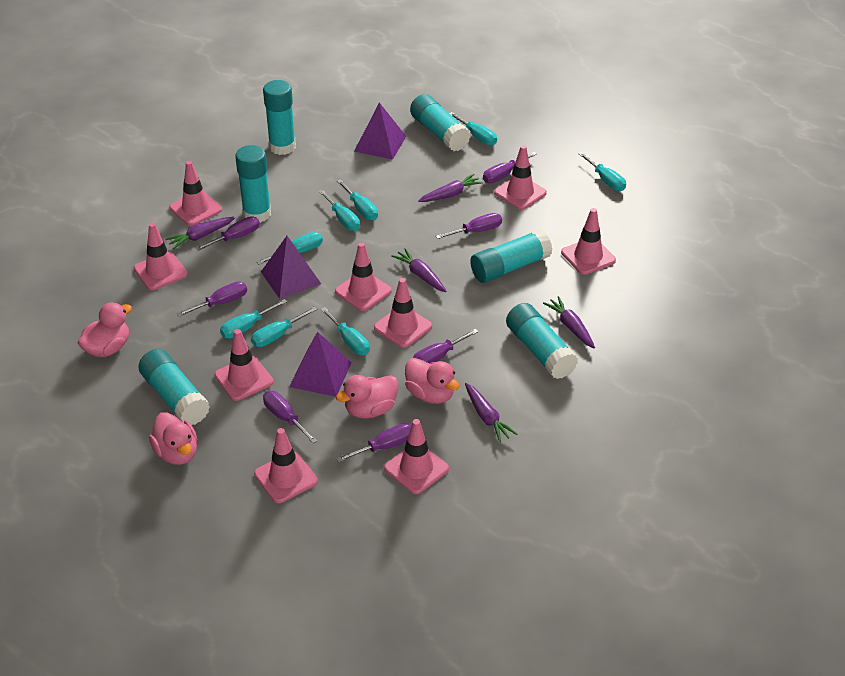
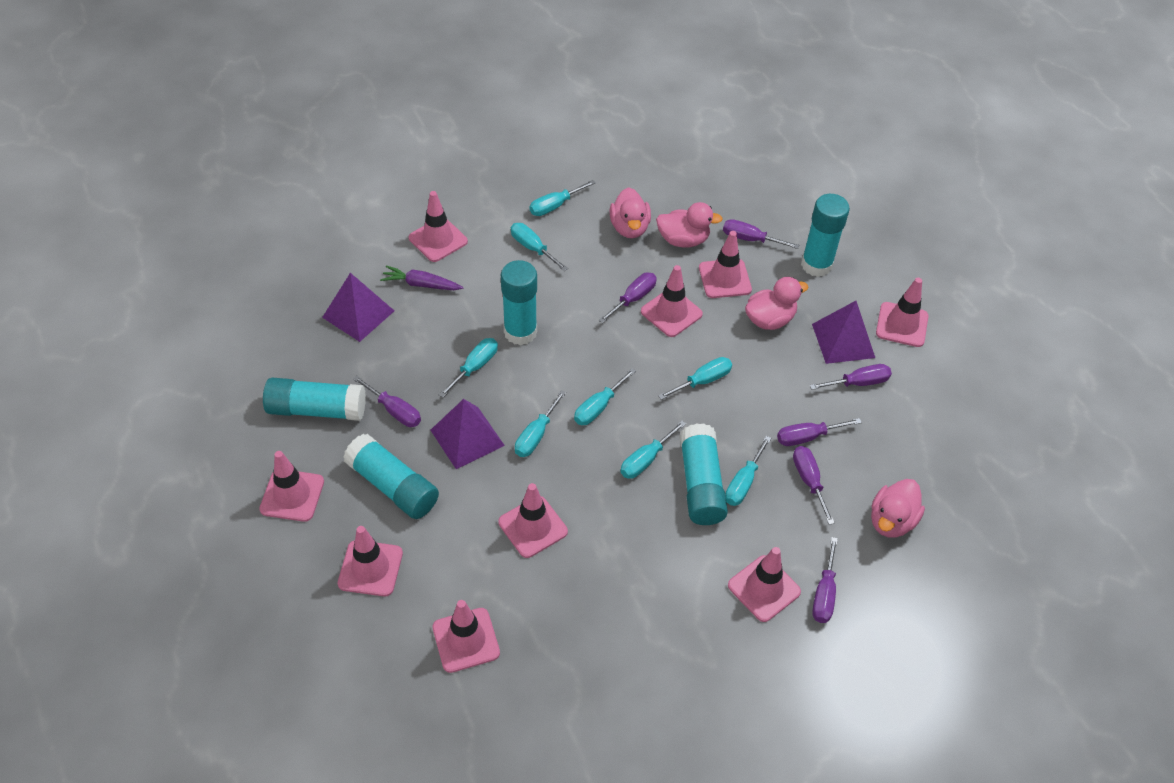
purple carrot: 5 -> 1
turquoise glue stick: 6 -> 5

